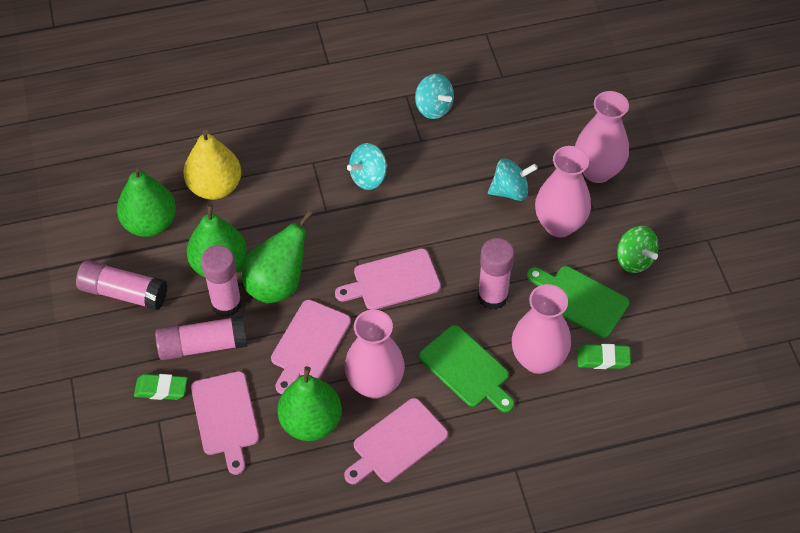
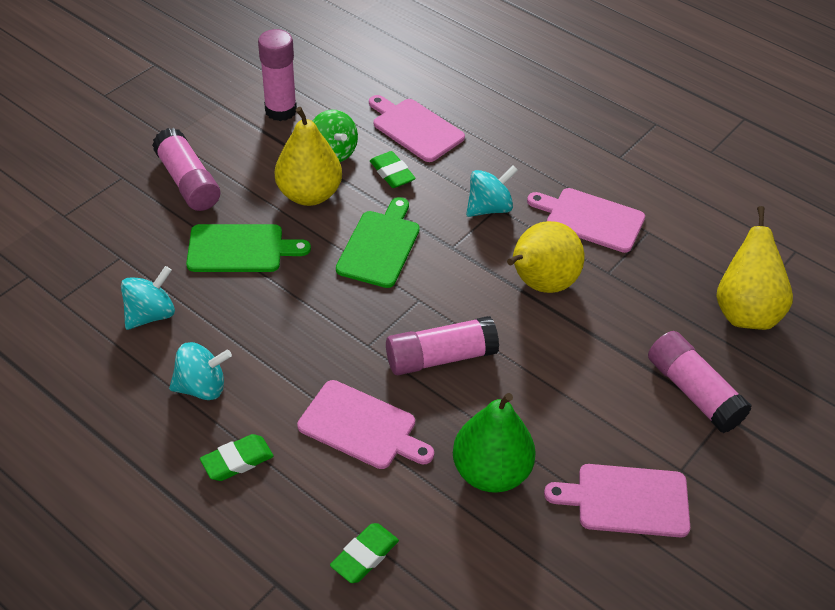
green eraser: 2 -> 3
green pear: 4 -> 1
pink vase: 4 -> 0
yellow pear: 1 -> 3

